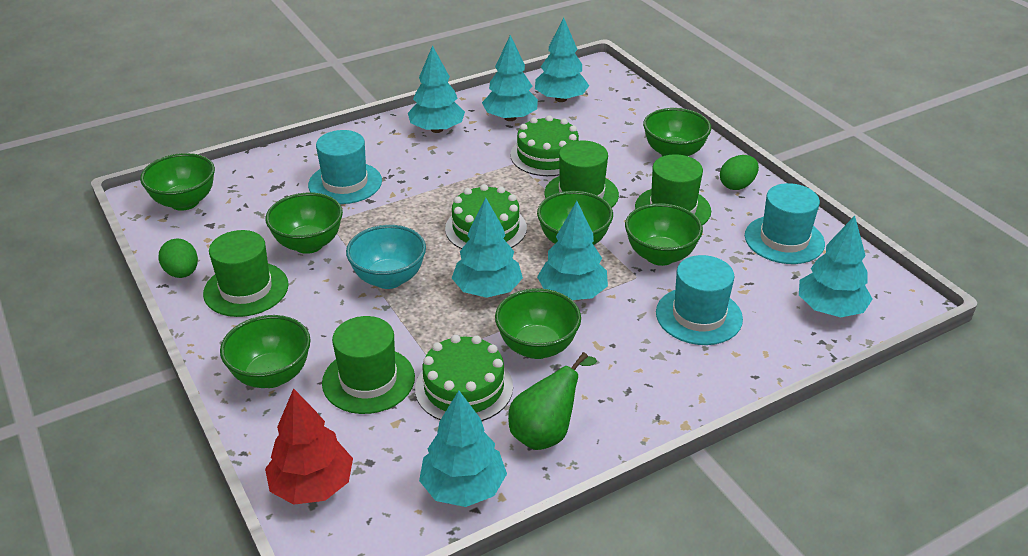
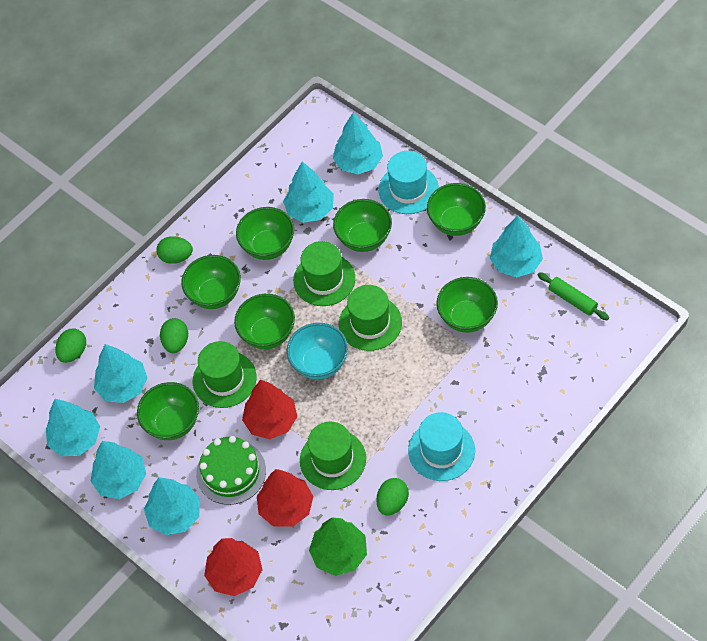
green cake: 3 -> 1
green egg: 2 -> 4
green pear: 1 -> 0
green rolling pin: 0 -> 1
green tree: 0 -> 1
red tree: 1 -> 3
turquoise hat: 3 -> 2

